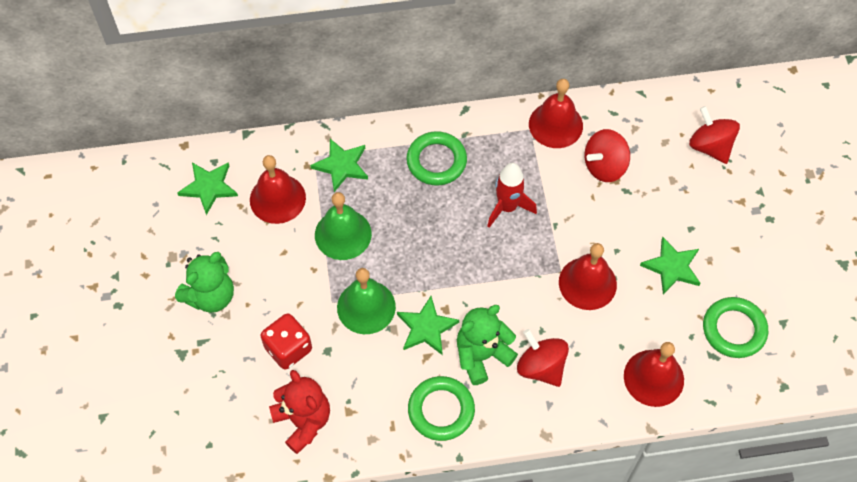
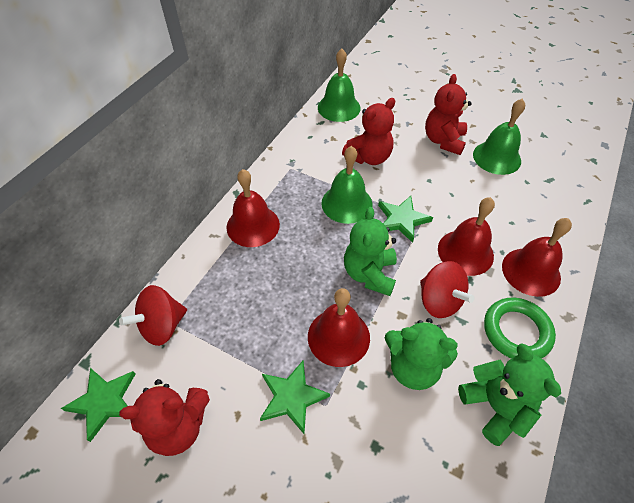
green bell: 2 -> 3
green ring: 3 -> 1
green star: 4 -> 3
green teddy bear: 2 -> 3
red dice: 1 -> 0
red rocket: 1 -> 0
red spinning top: 3 -> 2
red teddy bear: 1 -> 3

